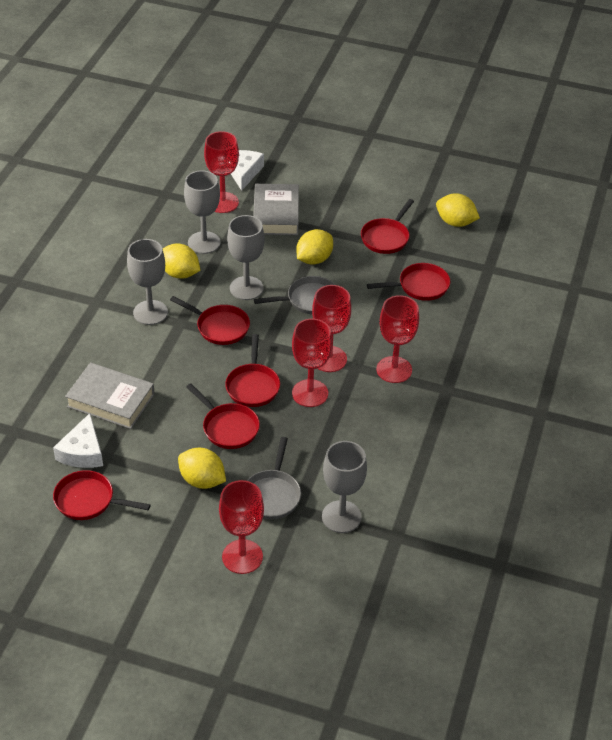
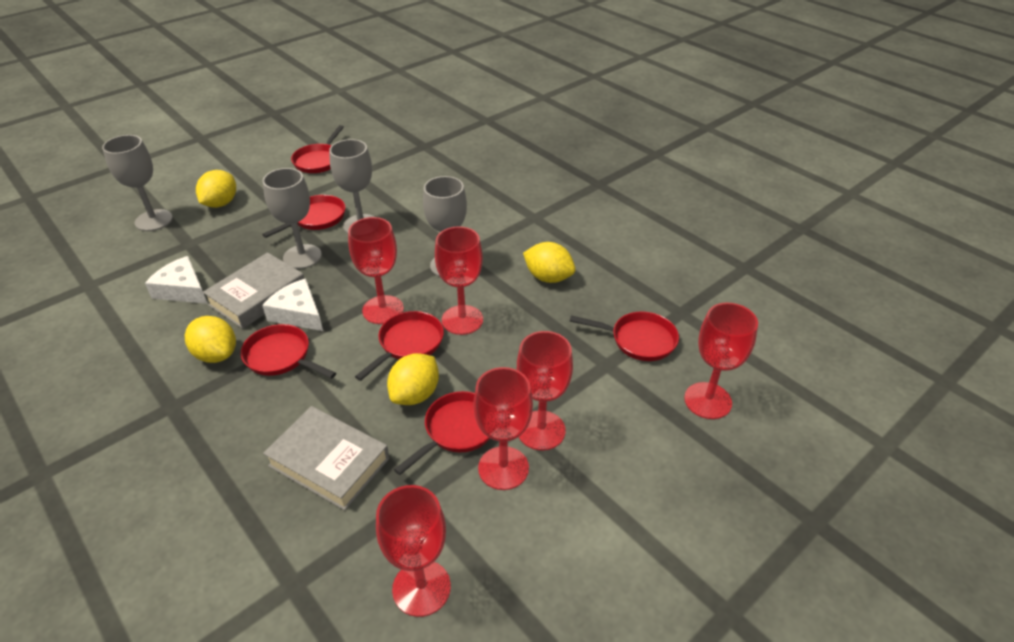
grey pan: 2 -> 0
red goblet: 5 -> 6

